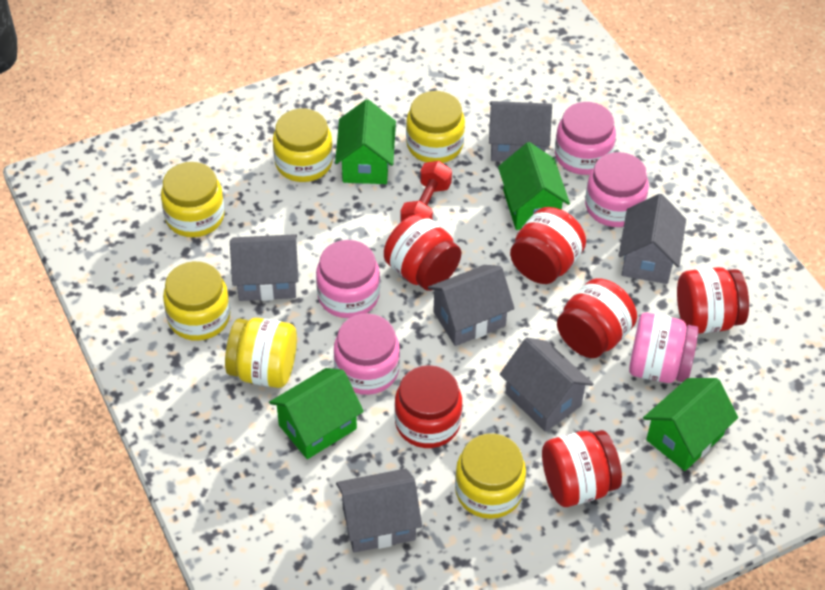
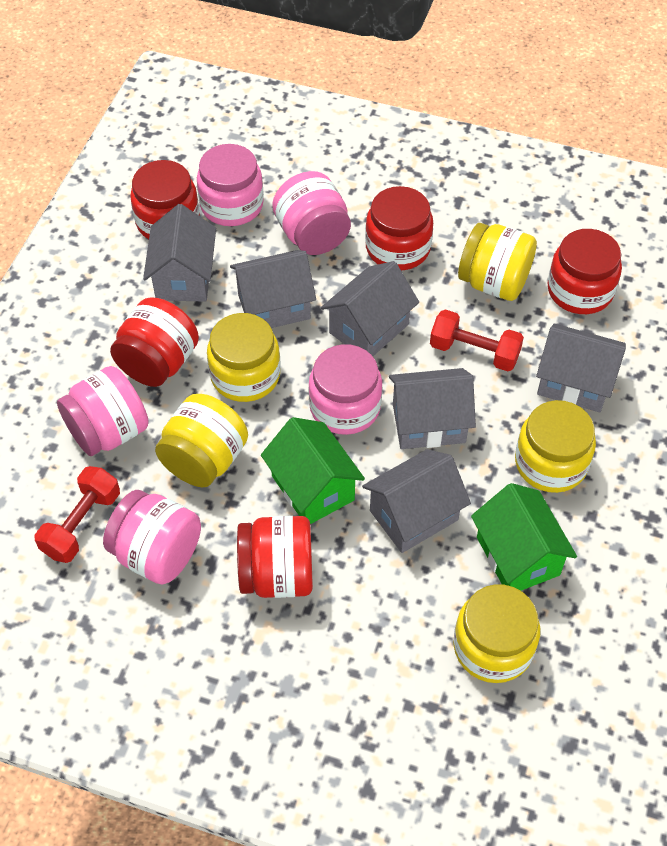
green house: 4 -> 2
red dumbbell: 1 -> 2
red jar: 6 -> 5
yellow jar: 6 -> 5

